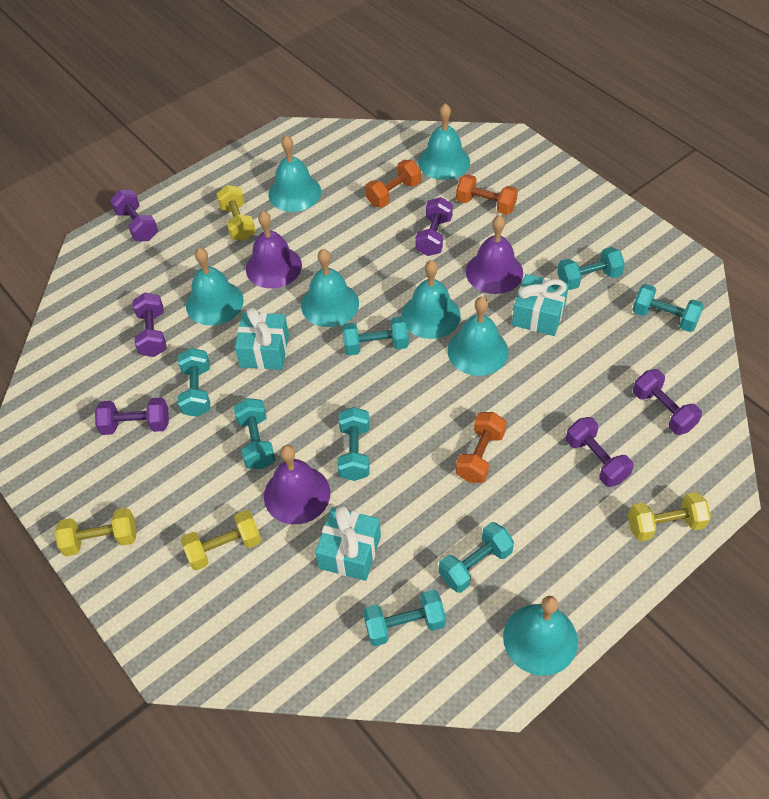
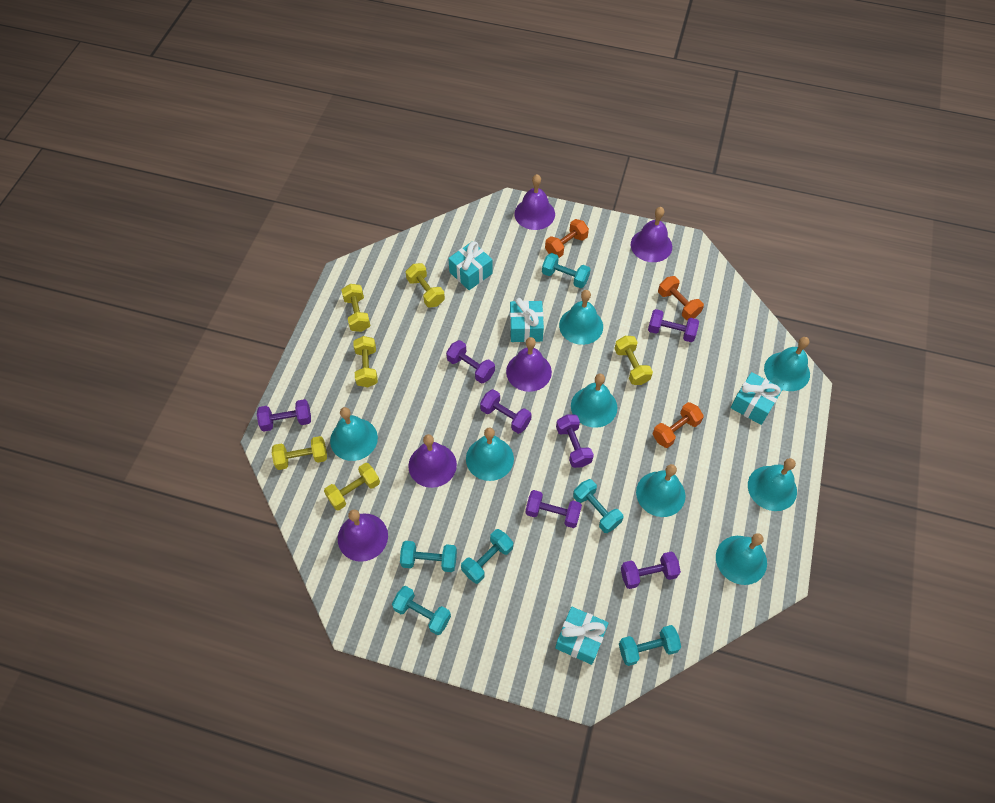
purple bell: 3 -> 5
purple dumbbell: 6 -> 7
turquoise bell: 7 -> 8
turquoise dumbbell: 8 -> 6
turquoise gift: 3 -> 4
yellow dumbbell: 4 -> 6

